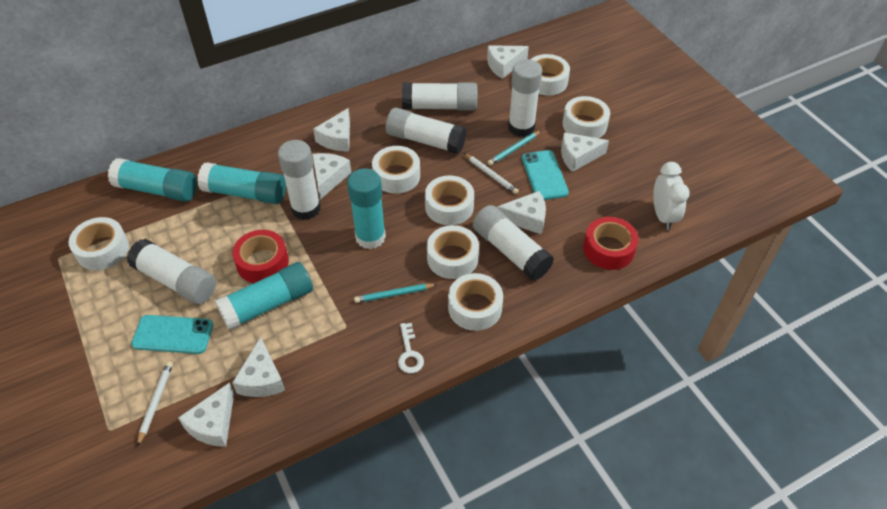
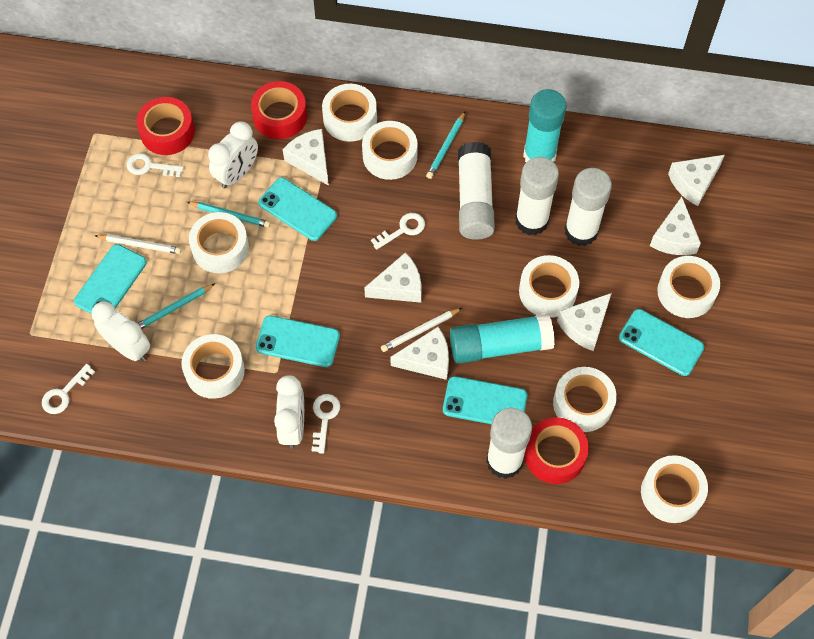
red tape: 2 -> 3
turquoise glue stick: 4 -> 2
turquoise pencil: 2 -> 3
turquoise phone: 2 -> 5
white cheese: 7 -> 6
white clock: 1 -> 3
white glue stick: 6 -> 4
white key: 1 -> 4
white tape: 7 -> 8

